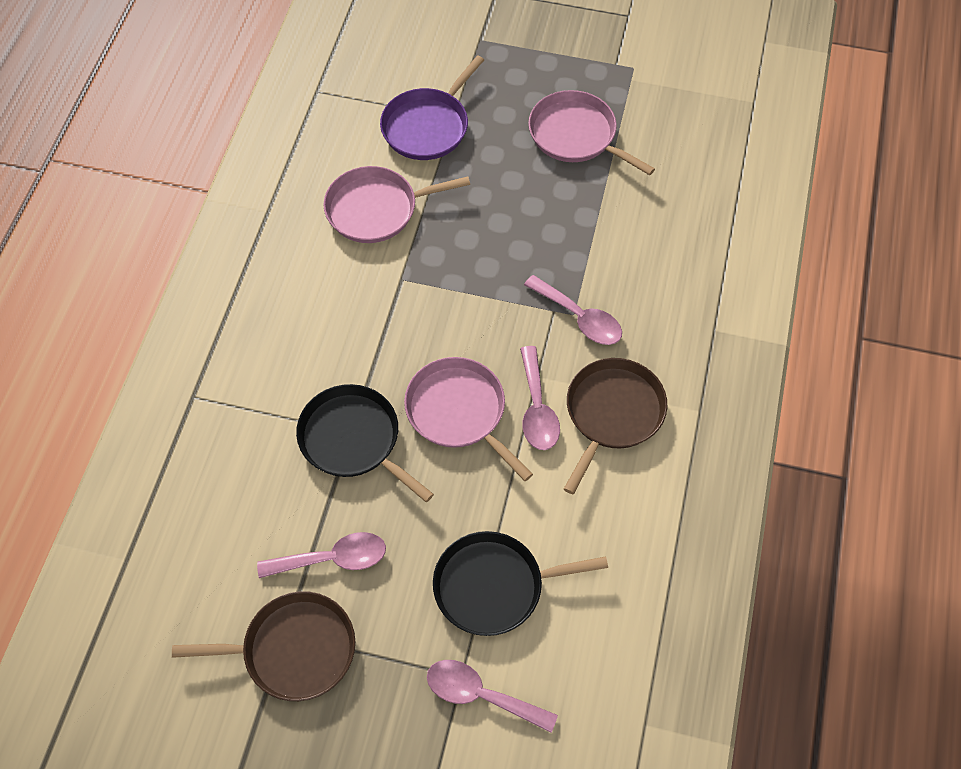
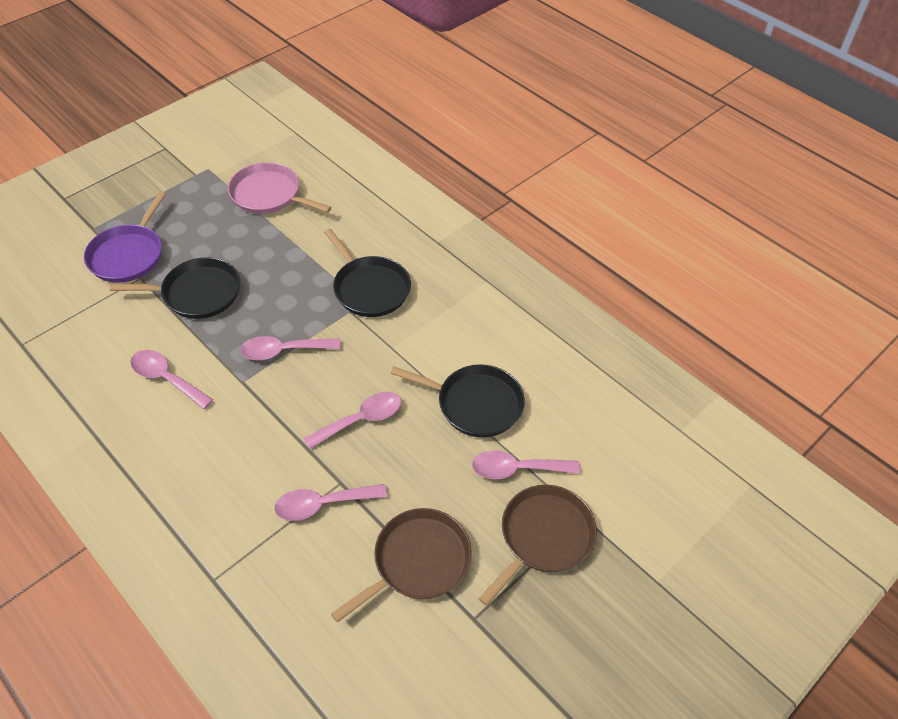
black pan: 2 -> 3
pink pan: 3 -> 1
pink spoon: 4 -> 5

